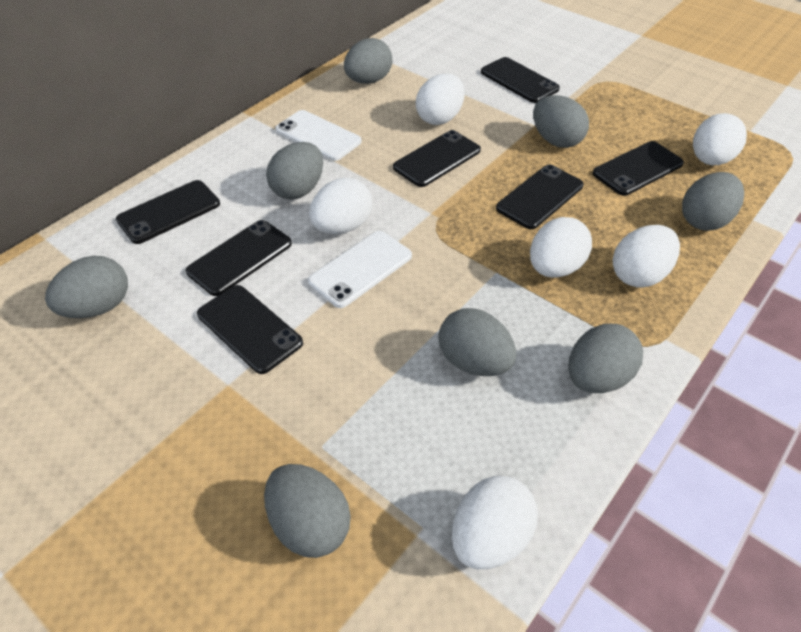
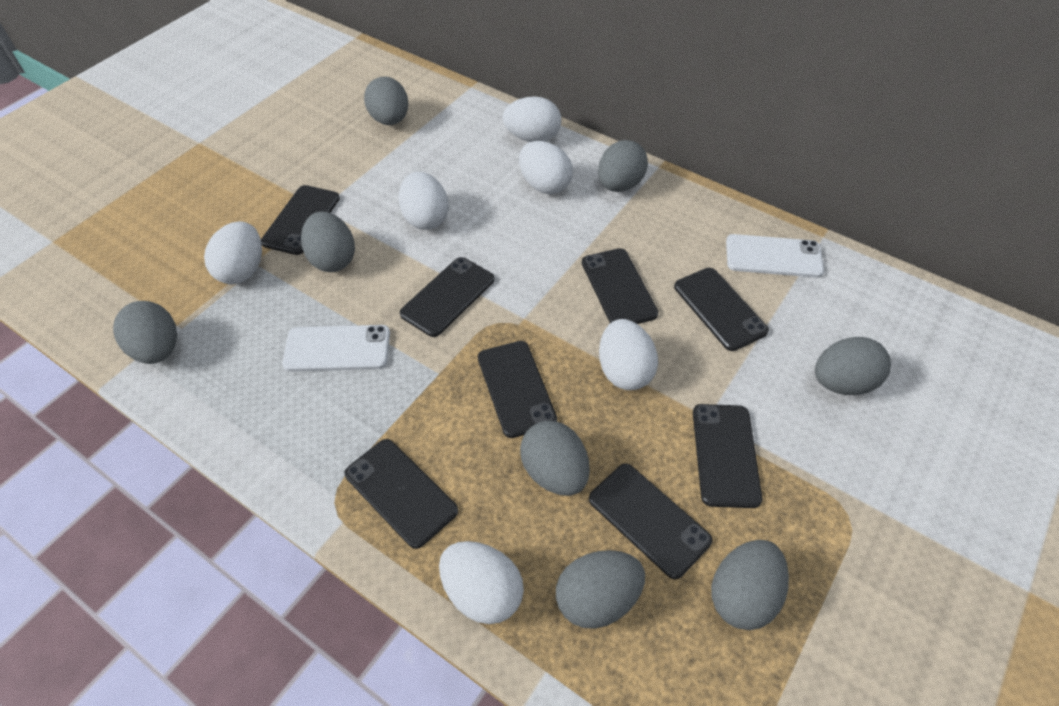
black phone: 7 -> 8

